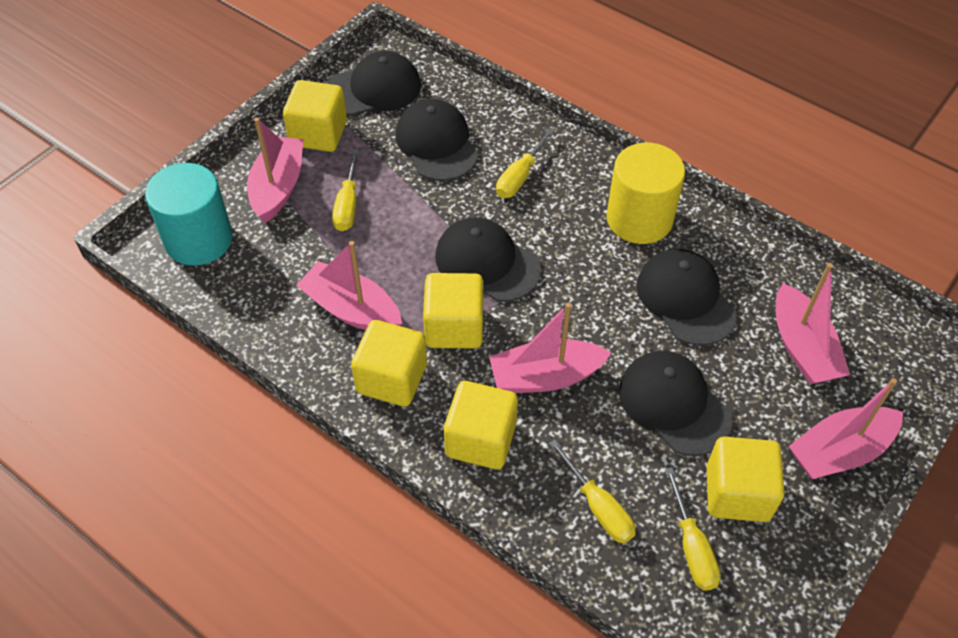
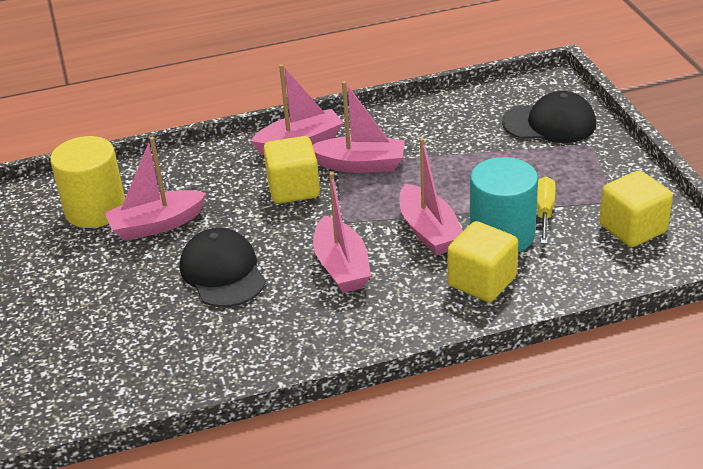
black cap: 5 -> 2
yellow cube: 5 -> 3
yellow screwdriver: 4 -> 1

